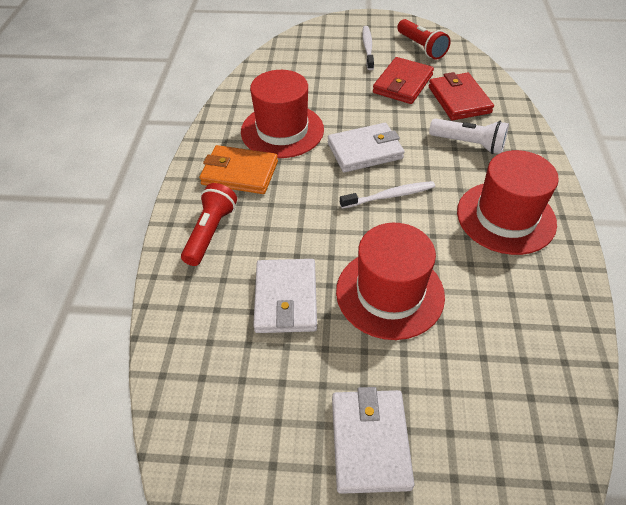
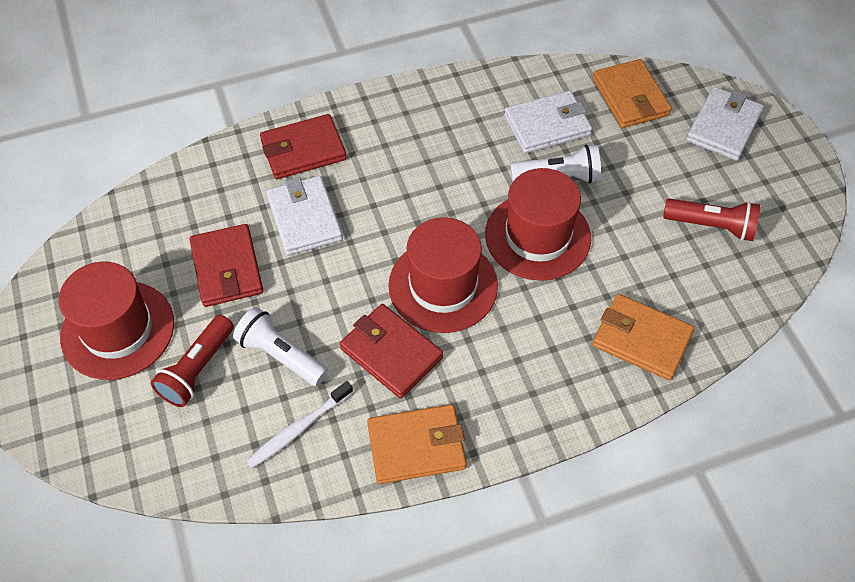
orange wallet: 1 -> 3
red wallet: 2 -> 3
white flashlight: 1 -> 2
white toothbrush: 2 -> 1

